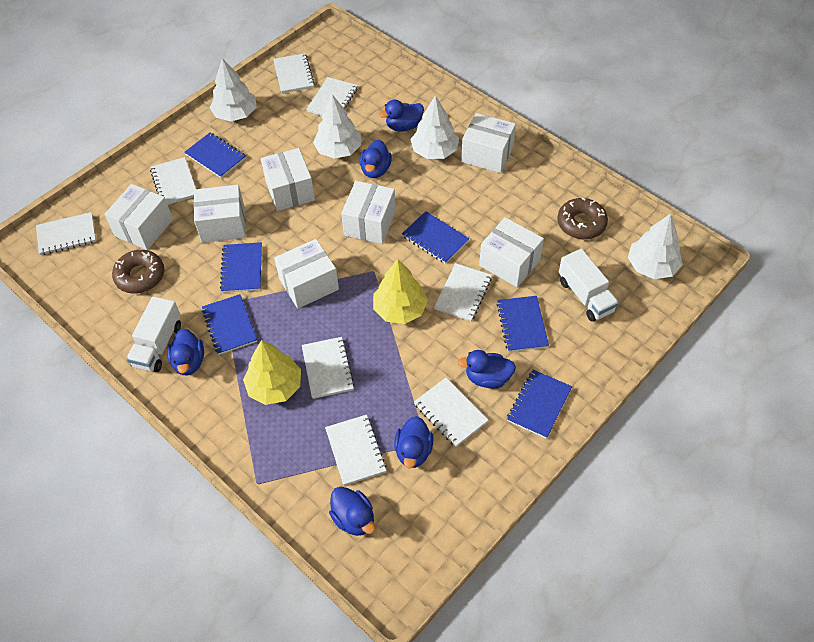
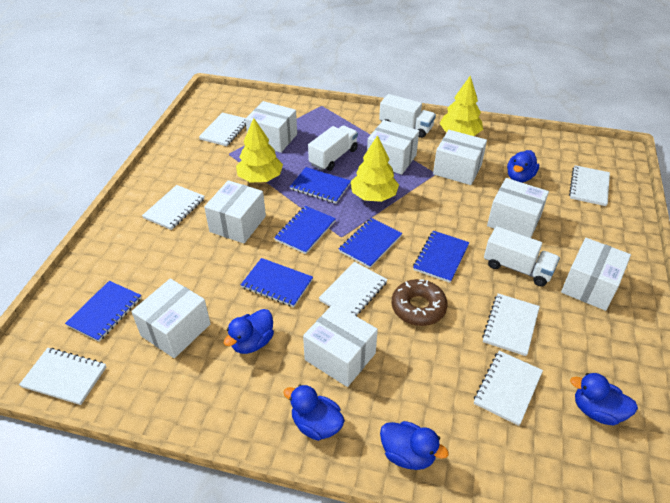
blue duck: 6 -> 5
brown donut: 2 -> 1
white box: 7 -> 8
white notebook: 8 -> 7
white tree: 4 -> 0
white truck: 2 -> 3
yellow tree: 2 -> 3

